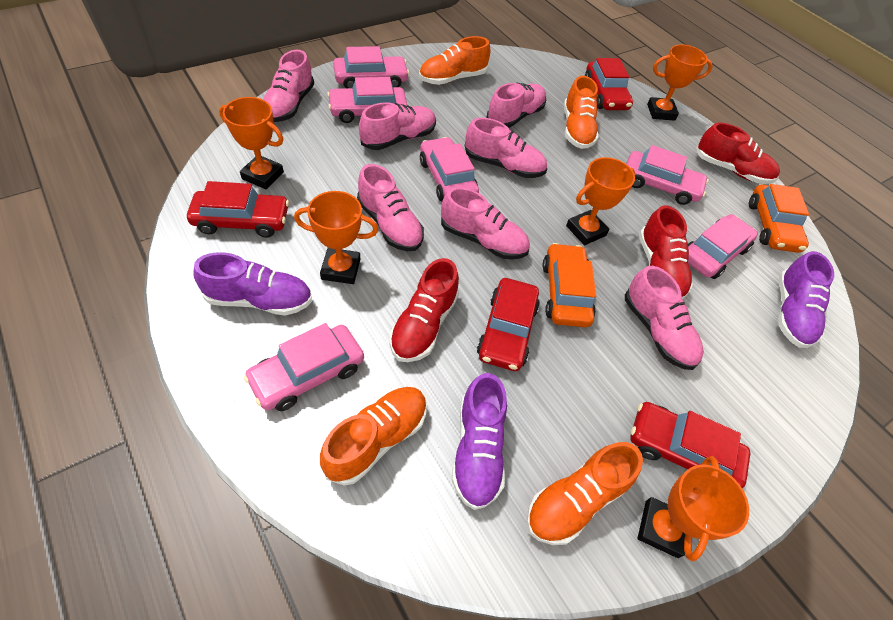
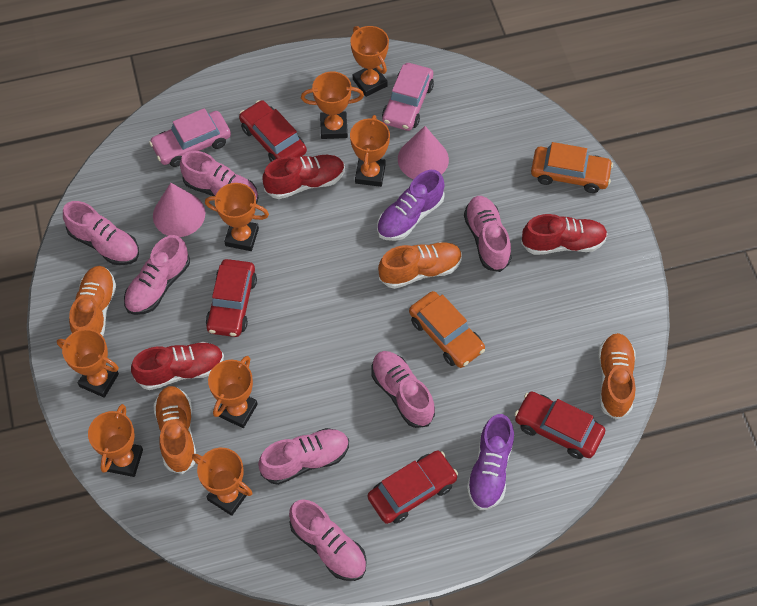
orange trophy: 5 -> 8
pink car: 6 -> 2
pink cone: 0 -> 2
purple shoe: 3 -> 2

